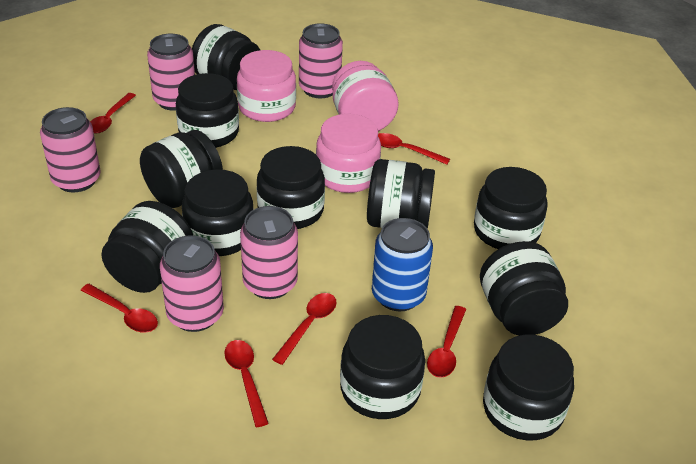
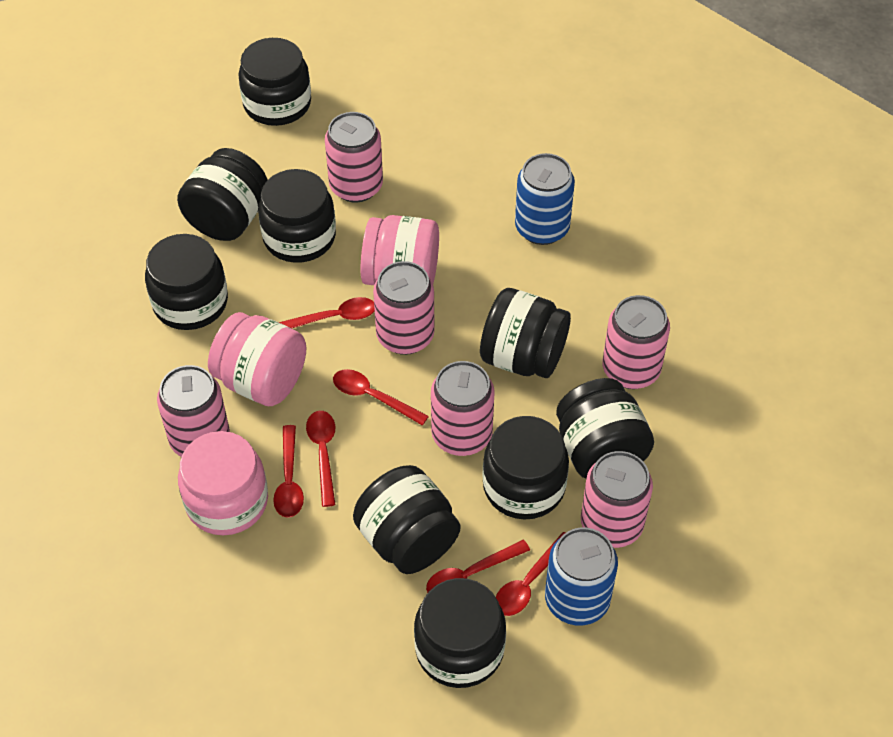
black jar: 11 -> 9
blue can: 1 -> 2
pink can: 5 -> 6

